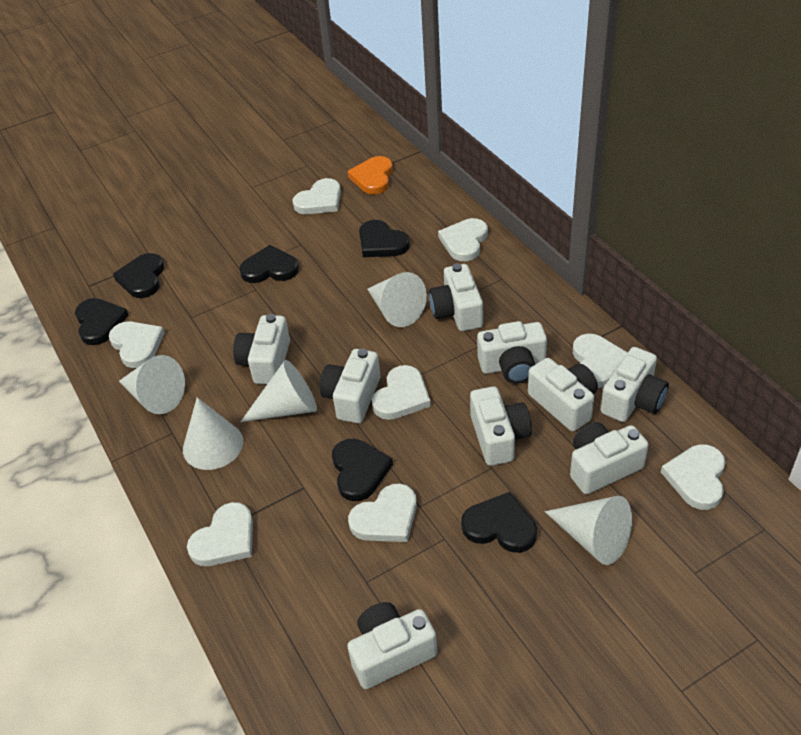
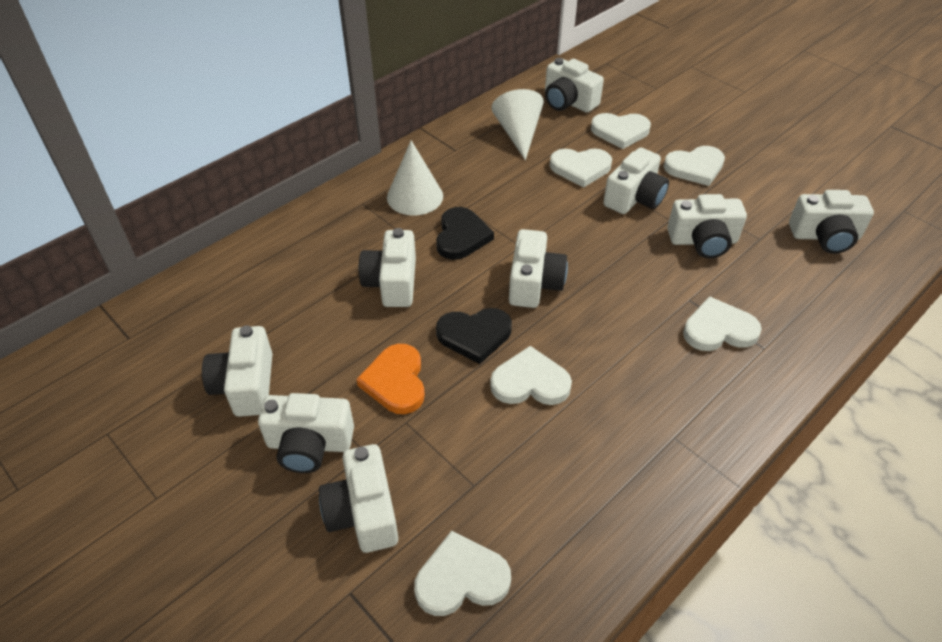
black heart: 6 -> 2
white cone: 5 -> 2
white heart: 8 -> 6

